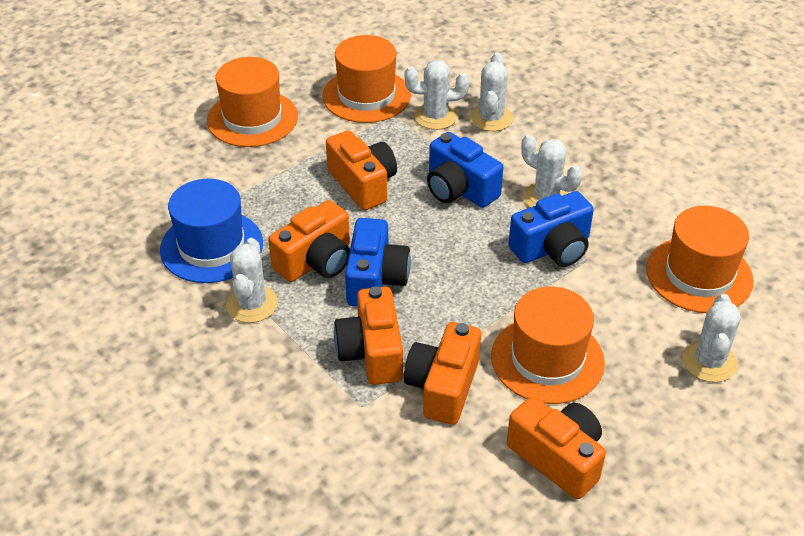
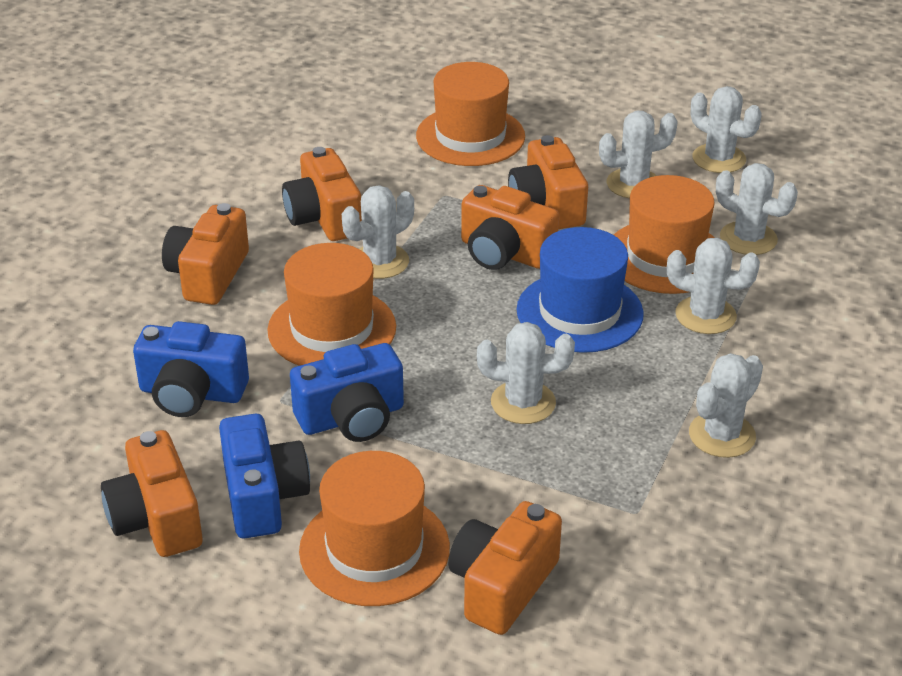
orange camera: 5 -> 6
white cactus: 5 -> 7

